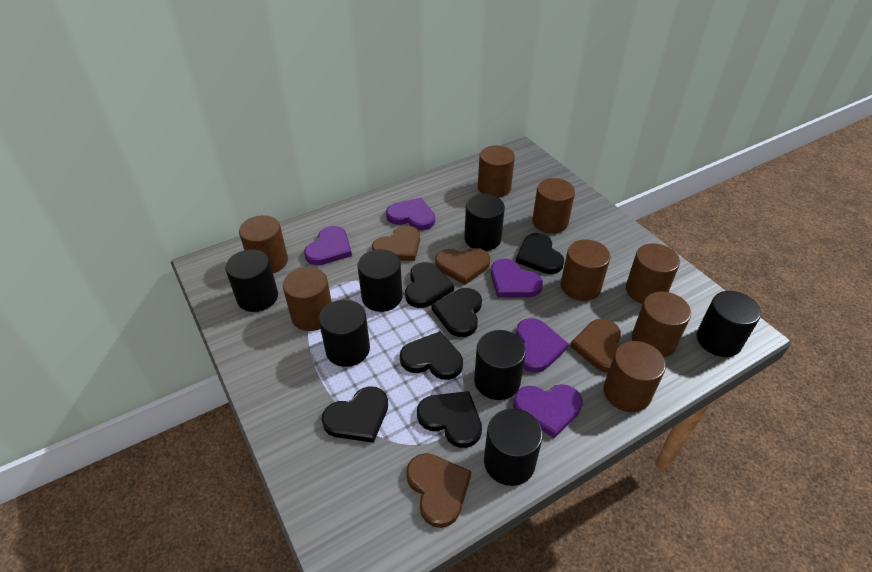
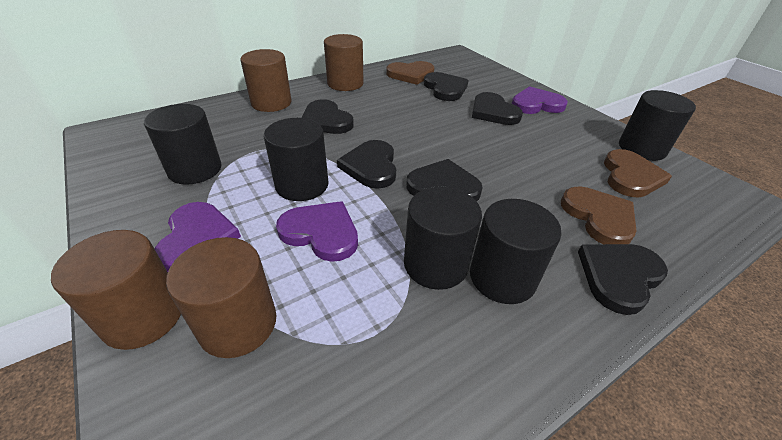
black cylinder: 7 -> 5
brown cylinder: 8 -> 4
brown heart: 4 -> 3
purple heart: 5 -> 3

